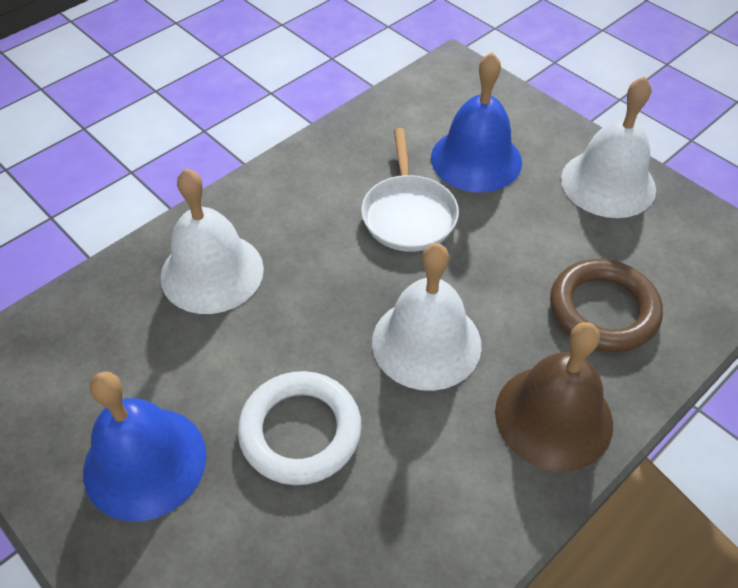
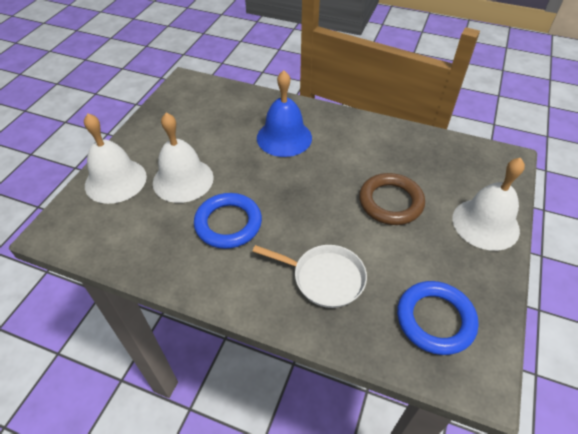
blue bell: 2 -> 1
blue ring: 0 -> 2
brown bell: 1 -> 0
white ring: 1 -> 0

